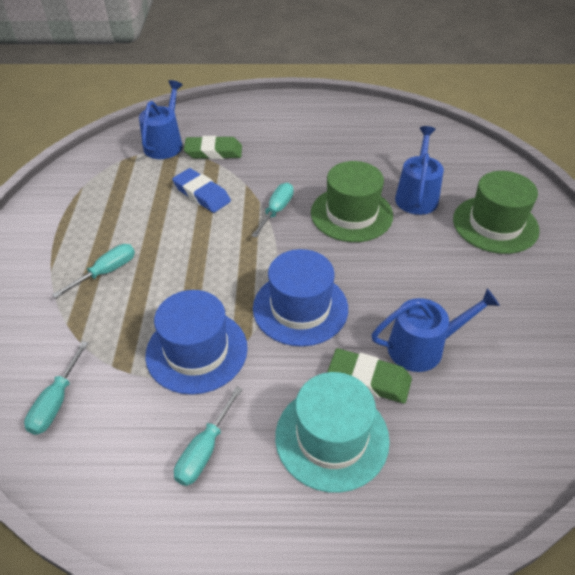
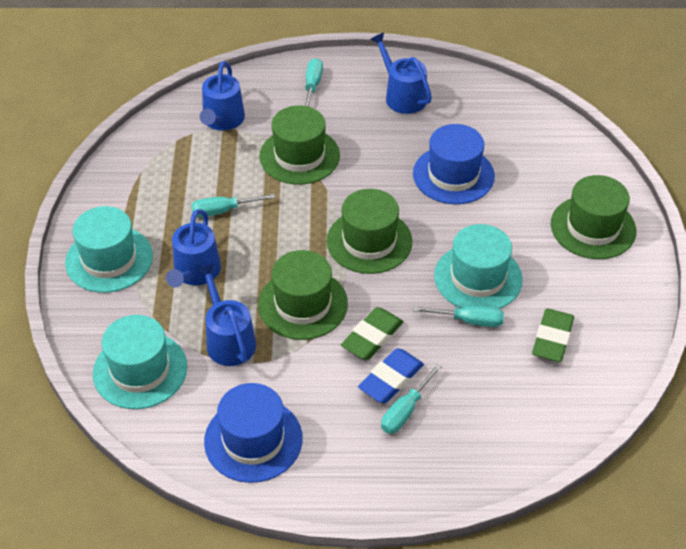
blue watering can: 3 -> 4
green hat: 2 -> 4
turquoise hat: 1 -> 3

